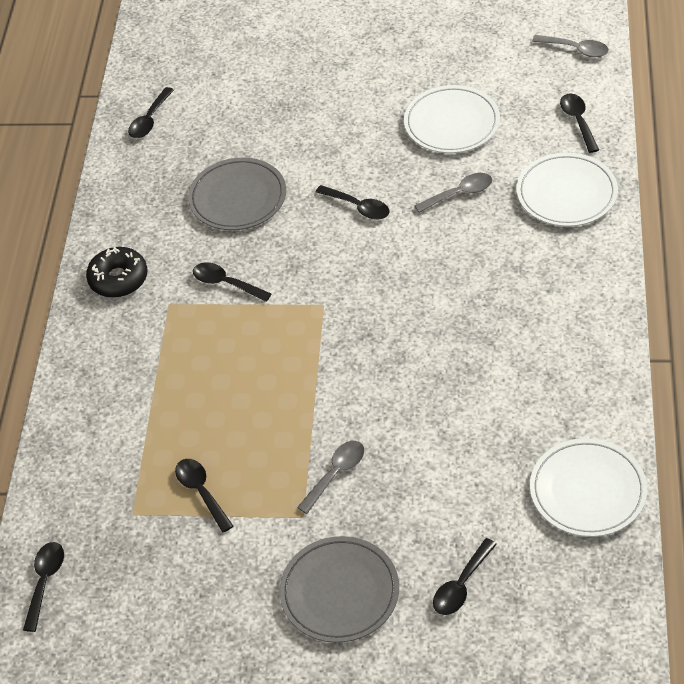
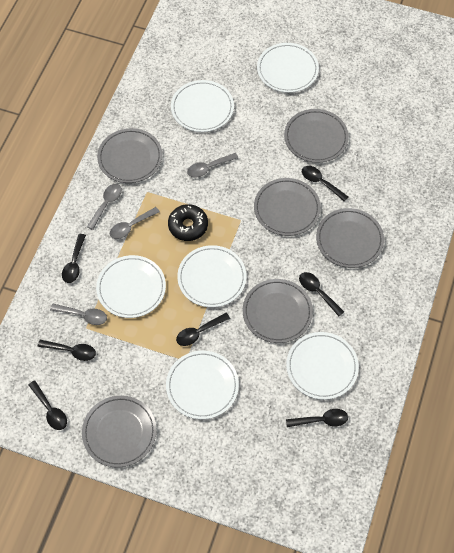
grey plate: 2 -> 6
grey spoon: 3 -> 4
white plate: 3 -> 6

